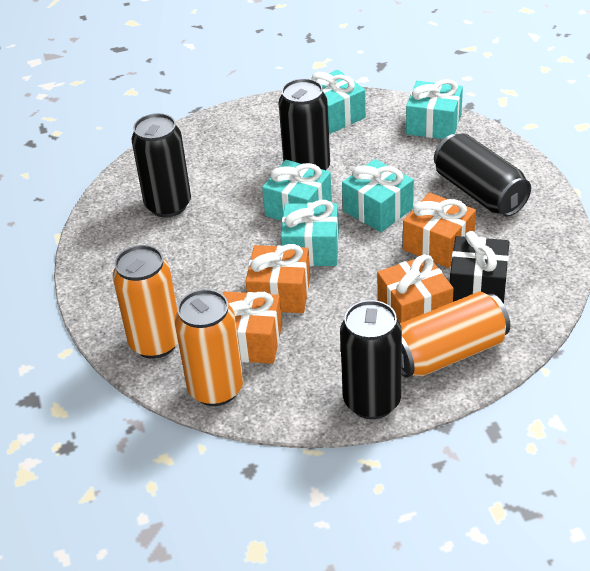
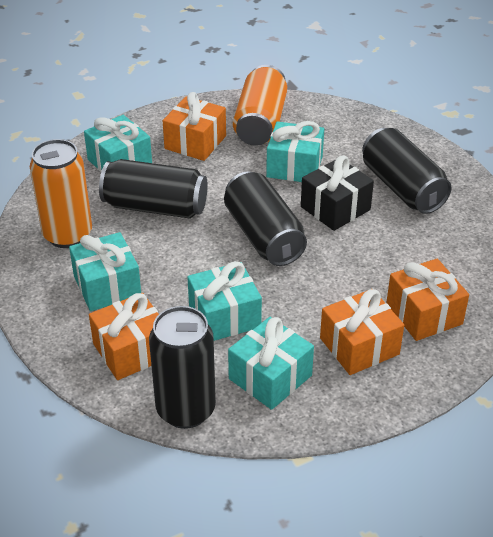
orange can: 3 -> 2

